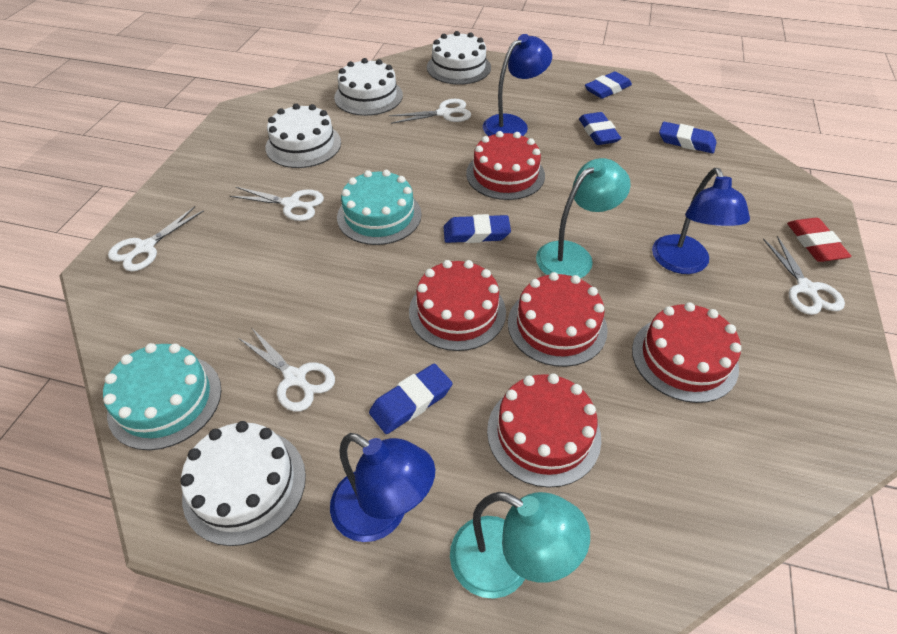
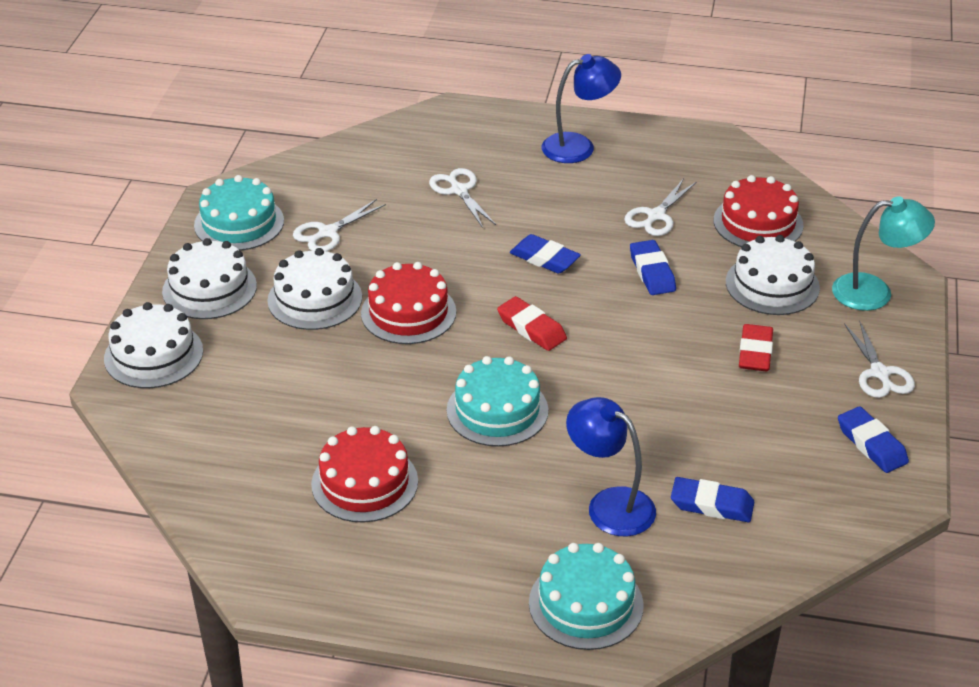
blue eraser: 5 -> 4
blue lamp: 3 -> 2
red cake: 5 -> 3
red eraser: 1 -> 2
turquoise cake: 2 -> 3
turquoise lamp: 2 -> 1
white scissors: 5 -> 4

